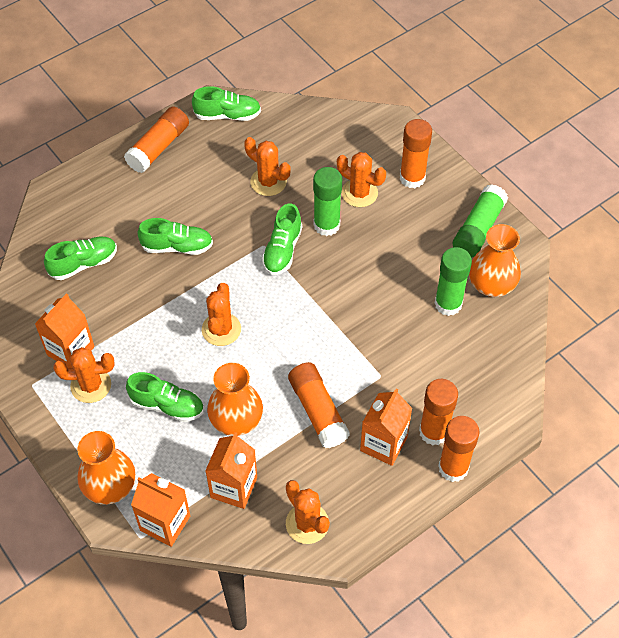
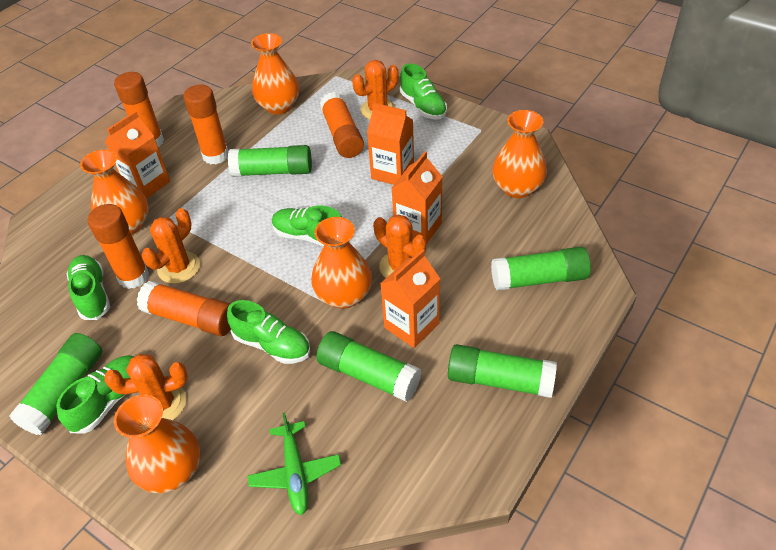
green glue stick: 3 -> 5
green plane: 0 -> 1
orange cactus: 5 -> 4
orange vase: 3 -> 5

